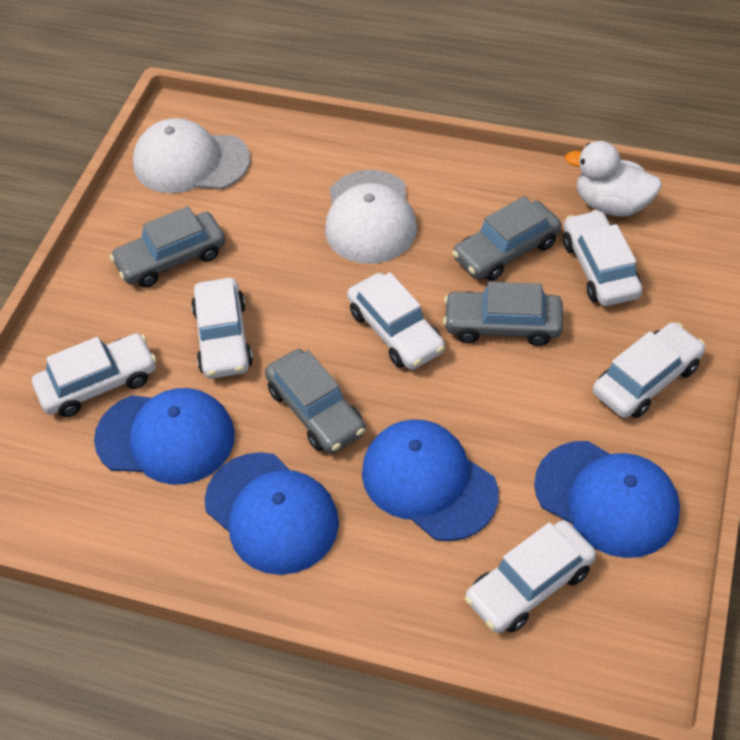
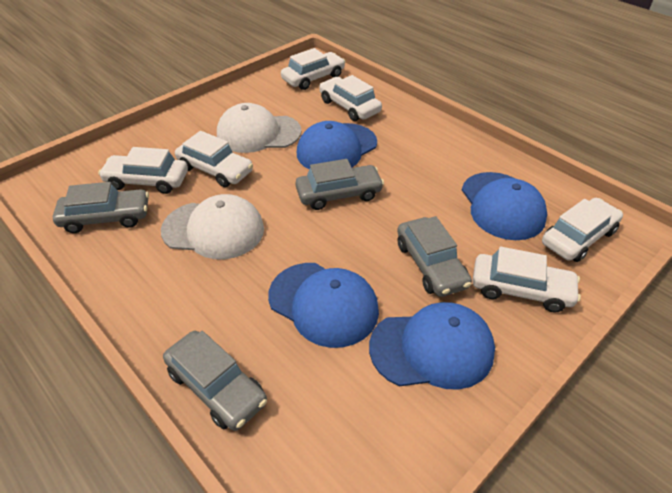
white duck: 1 -> 0

